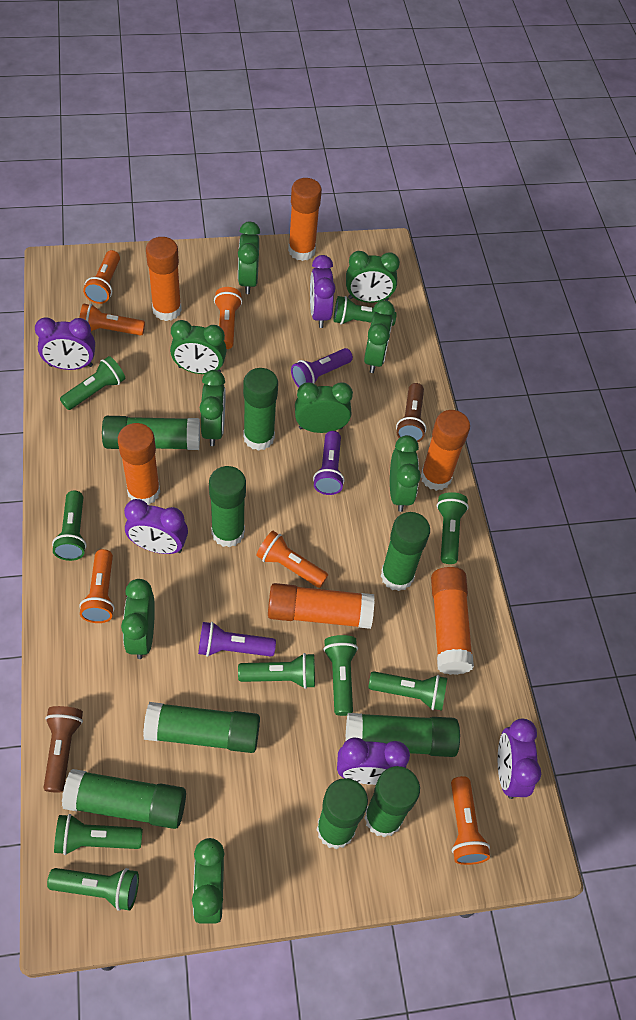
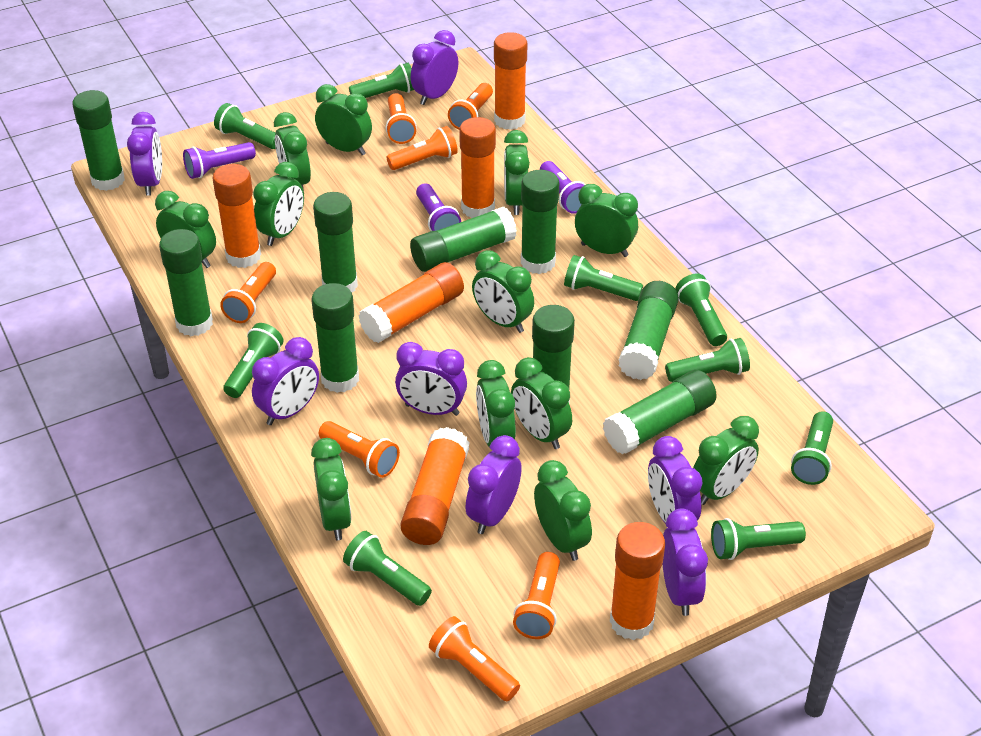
brown flashlight: 2 -> 0
green clock: 9 -> 12
orange flashlight: 6 -> 7
purple clock: 5 -> 7

